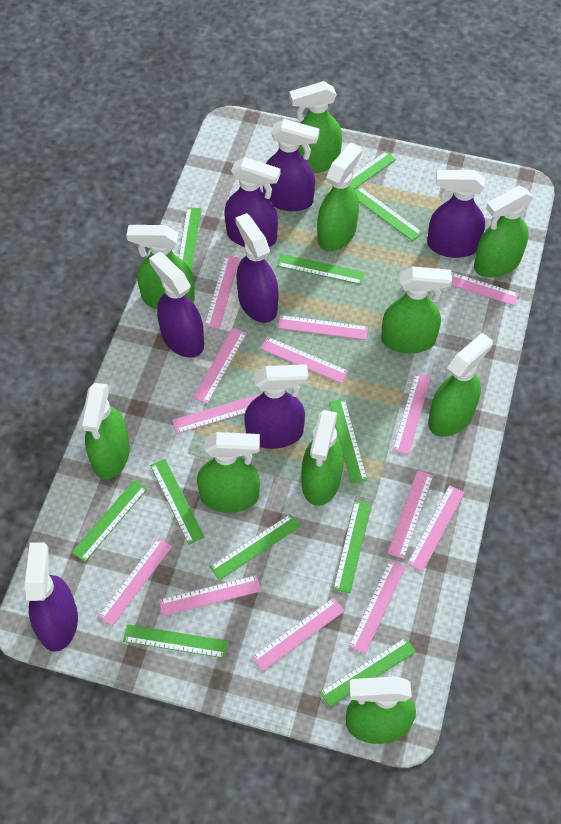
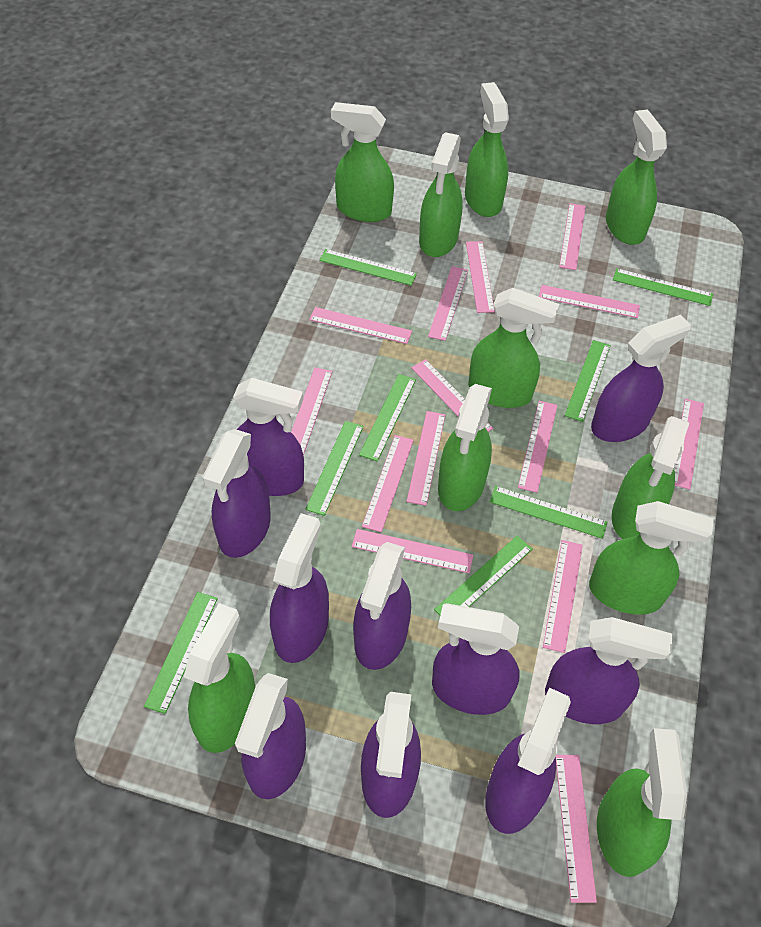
green ruler: 11 -> 8
pink ruler: 13 -> 14
purple spray bottle: 7 -> 10

